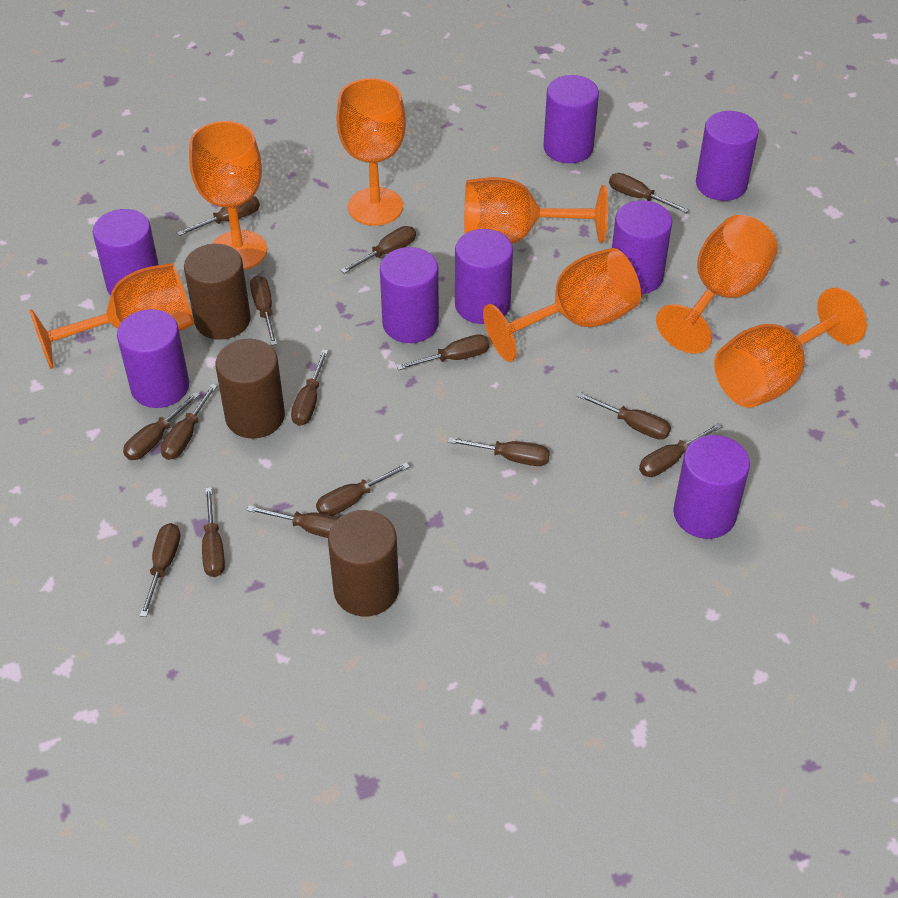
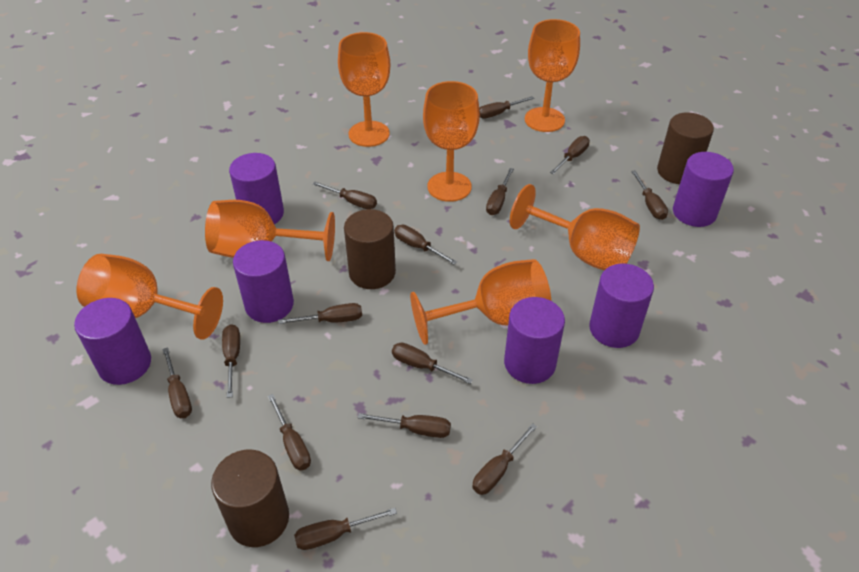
brown screwdriver: 15 -> 14
purple cylinder: 8 -> 6

